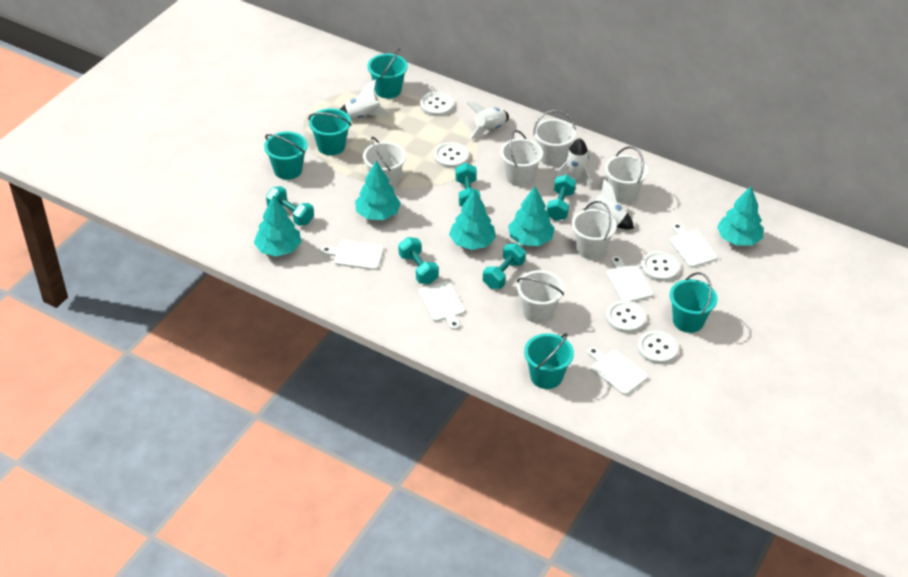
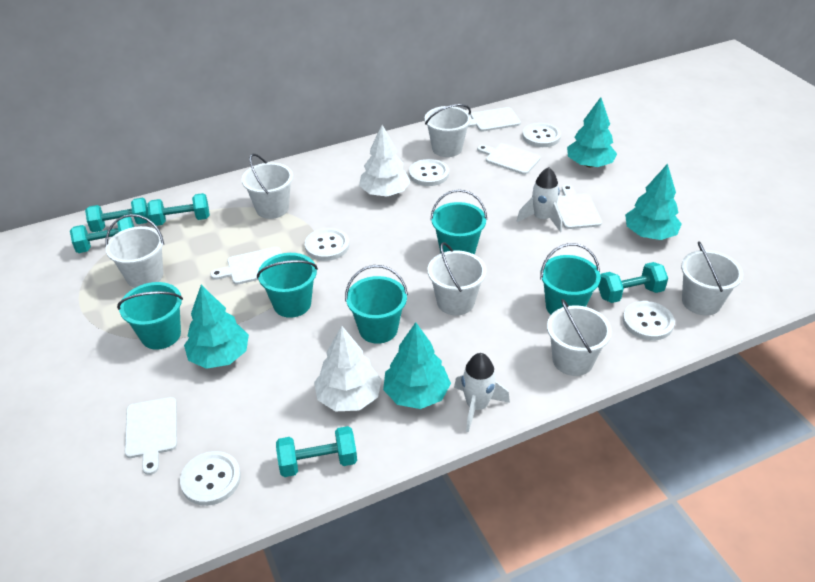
turquoise tree: 5 -> 4
white rocket: 4 -> 2
white tree: 0 -> 2

